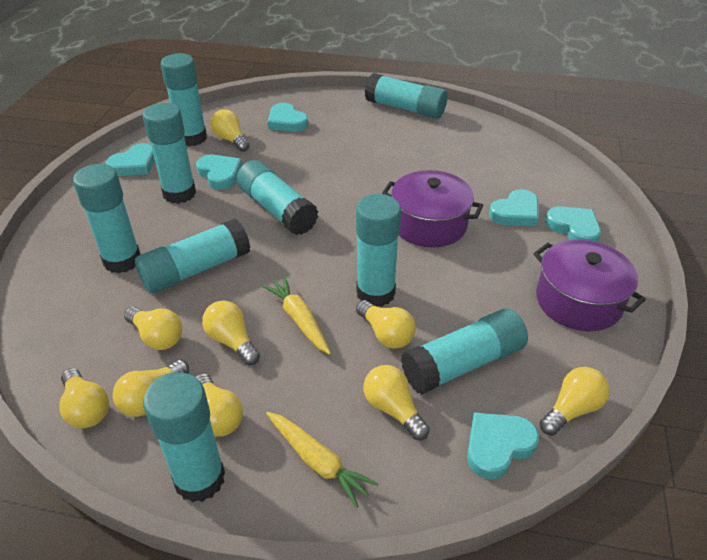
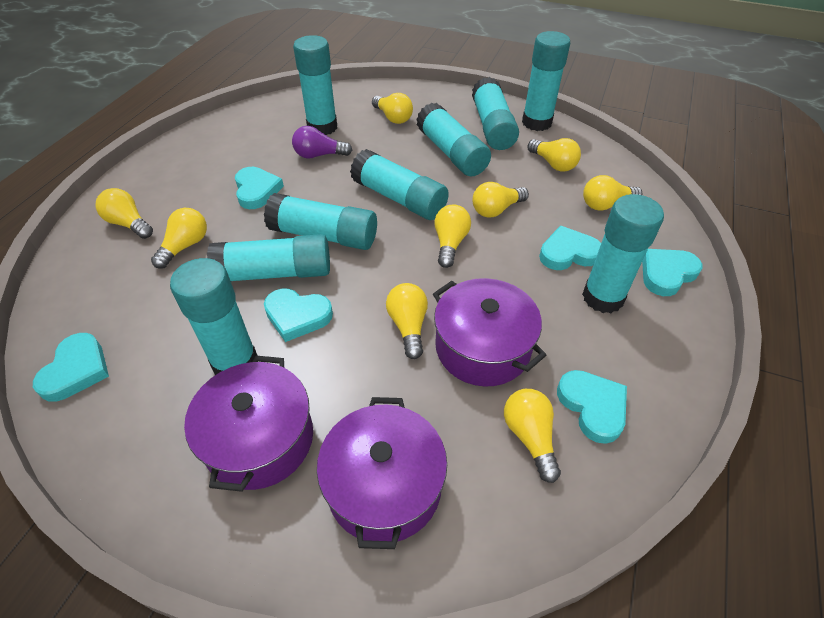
purple light bulb: 0 -> 1
purple pot: 2 -> 3
yellow carrot: 2 -> 0

